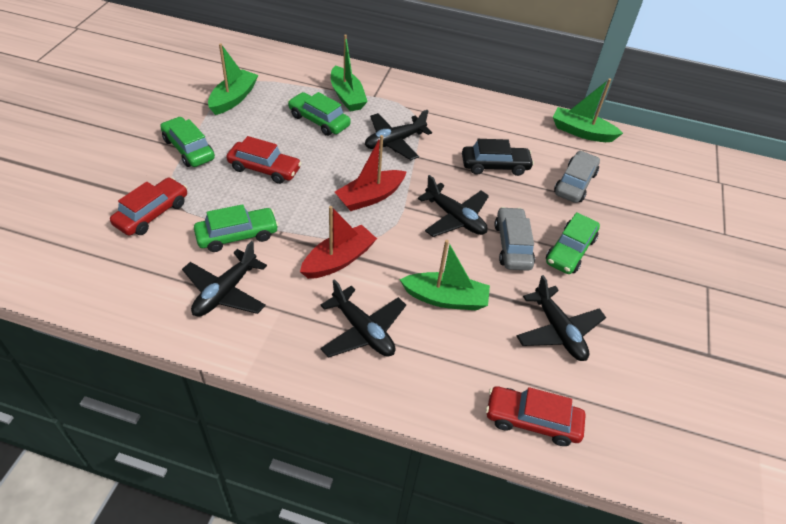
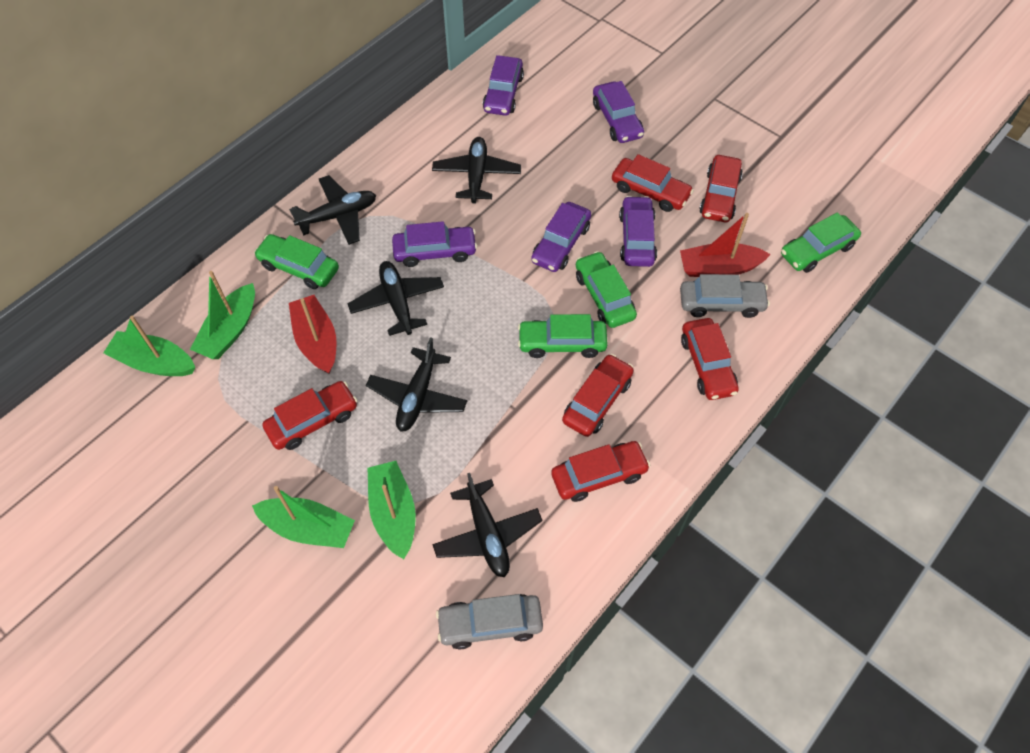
black car: 1 -> 0
purple car: 0 -> 5
red car: 3 -> 6

